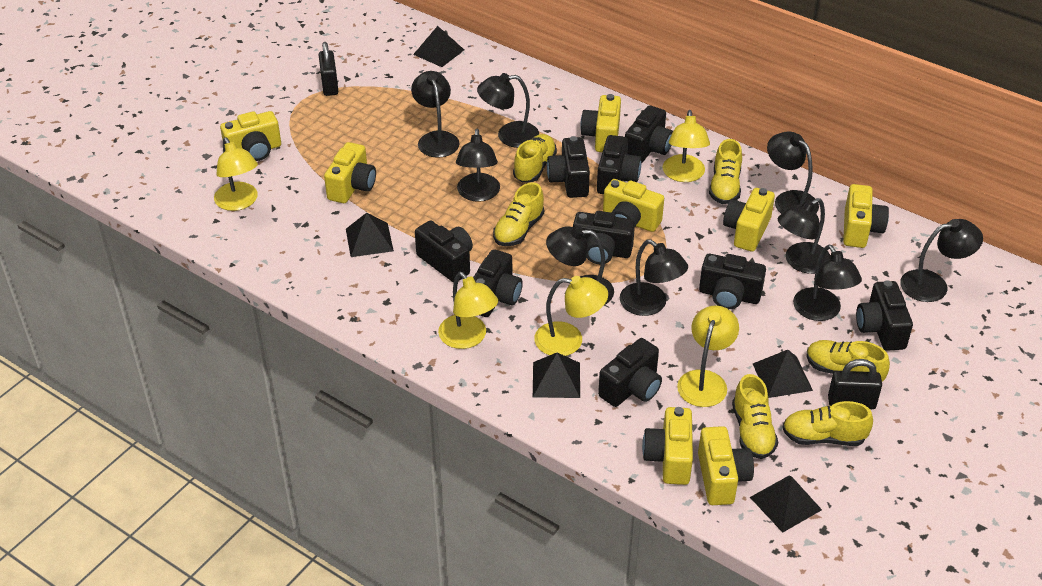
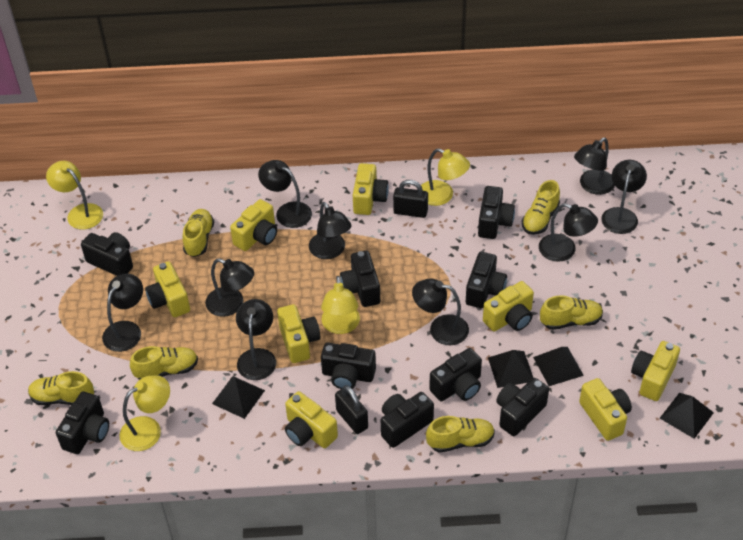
black pyramid: 5 -> 4
yellow lamp: 5 -> 4

